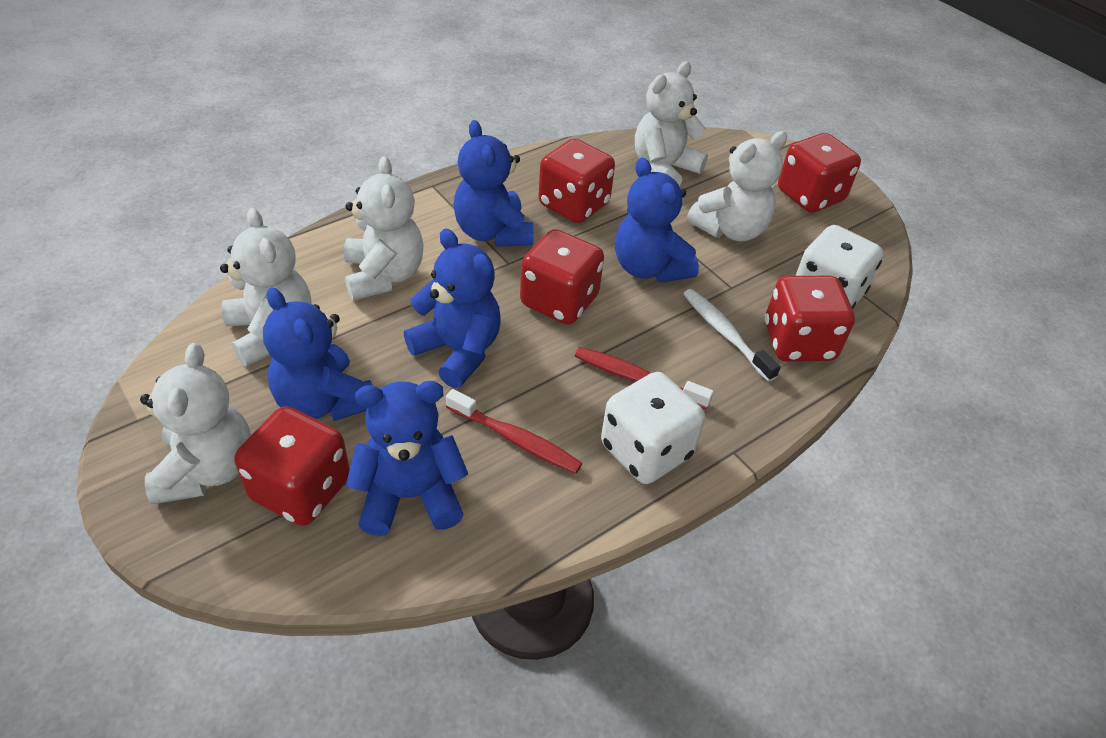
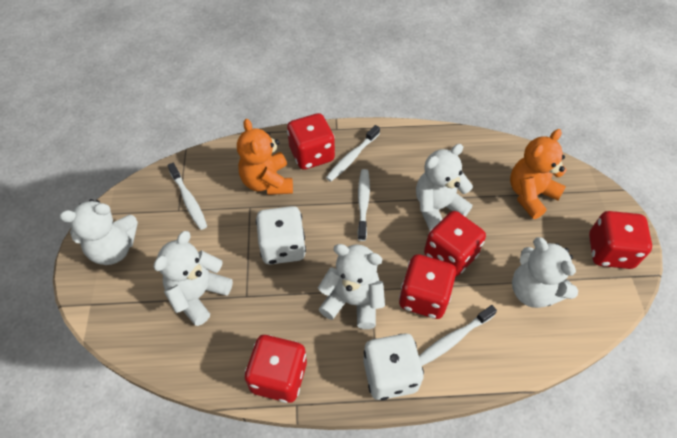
blue teddy bear: 5 -> 0
orange teddy bear: 0 -> 2
red toothbrush: 2 -> 0
white toothbrush: 1 -> 4

